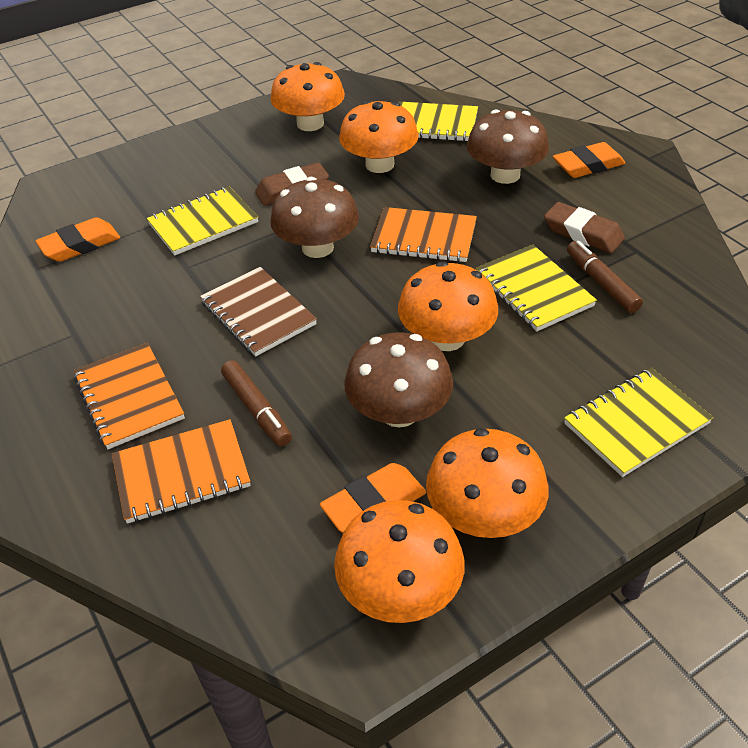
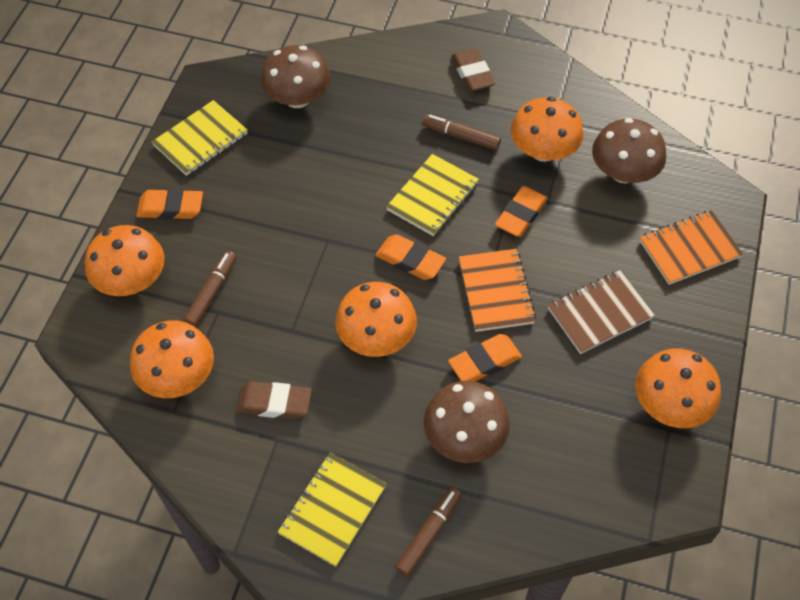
brown marker: 2 -> 3
orange eraser: 3 -> 4
orange notebook: 3 -> 2
yellow notebook: 4 -> 3

